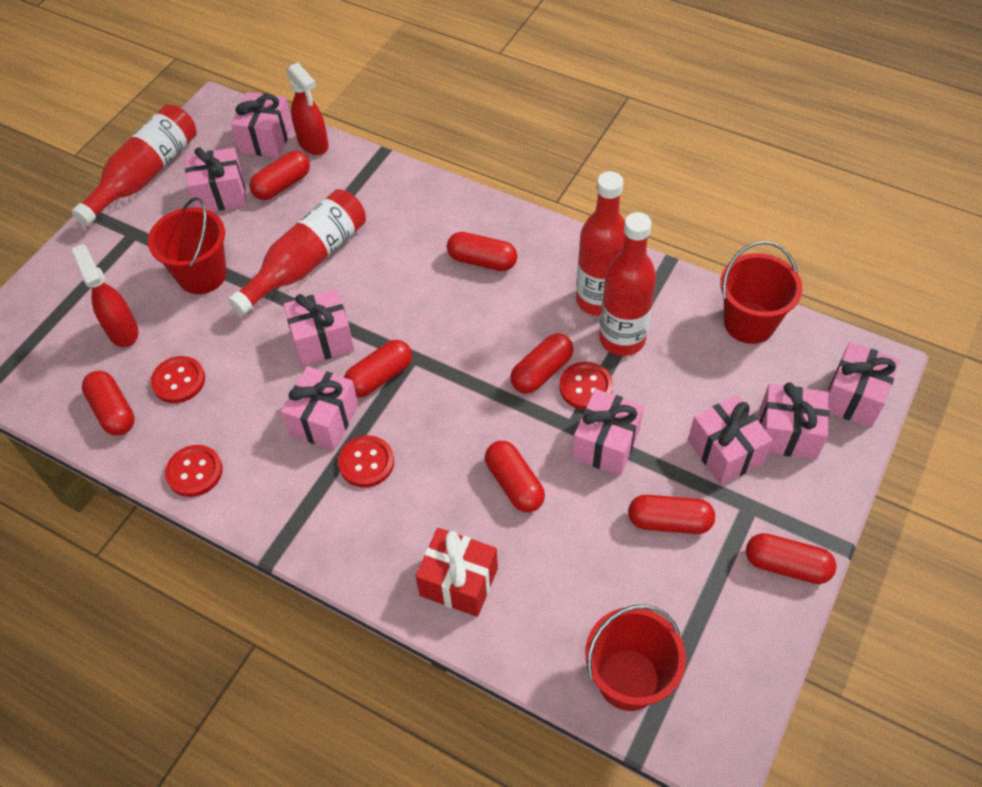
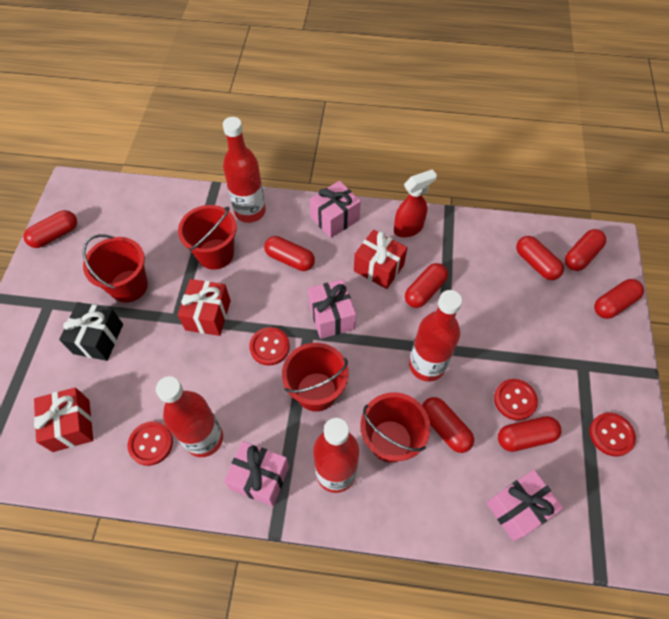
black gift: 0 -> 1
pink gift: 8 -> 4
red bucket: 3 -> 4
red gift: 1 -> 3
red spray bottle: 2 -> 1

